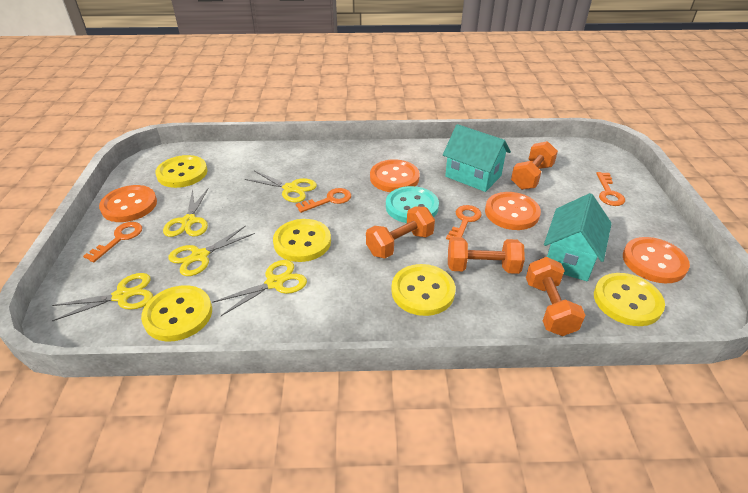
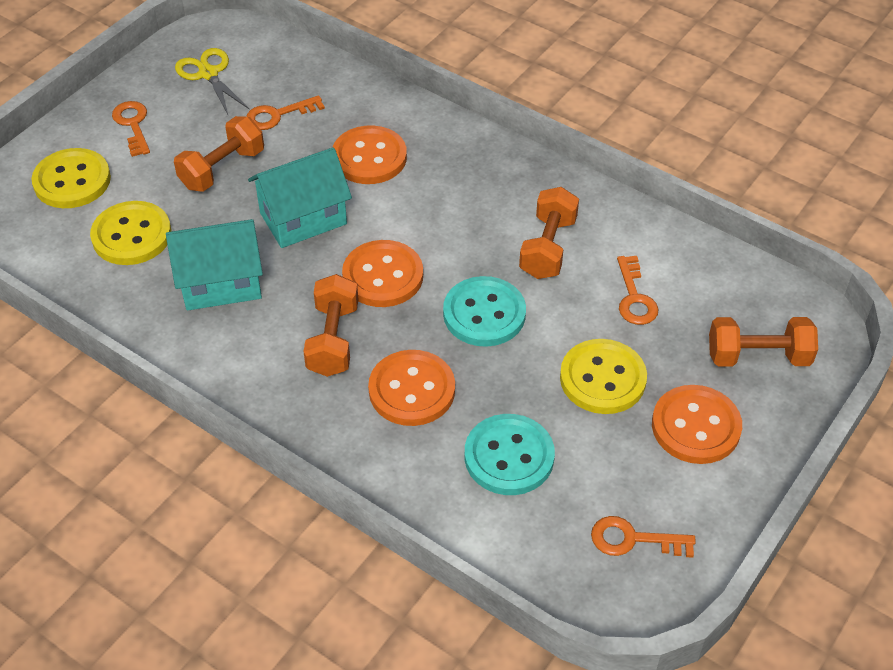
turquoise button: 1 -> 2
yellow button: 5 -> 3
yellow scissors: 5 -> 1

